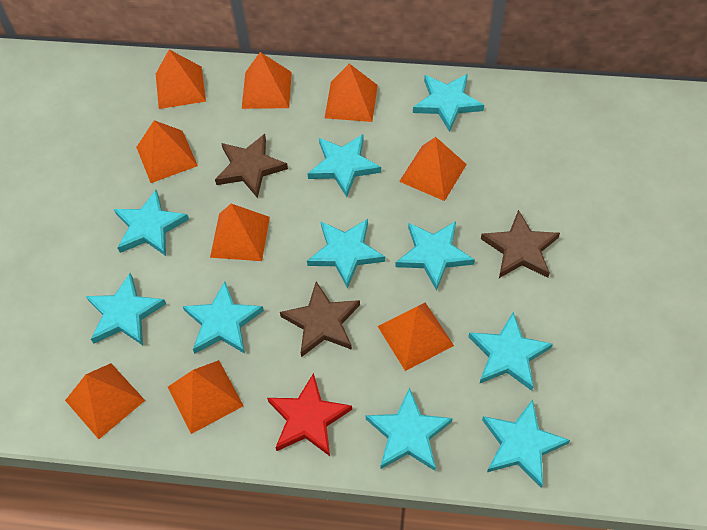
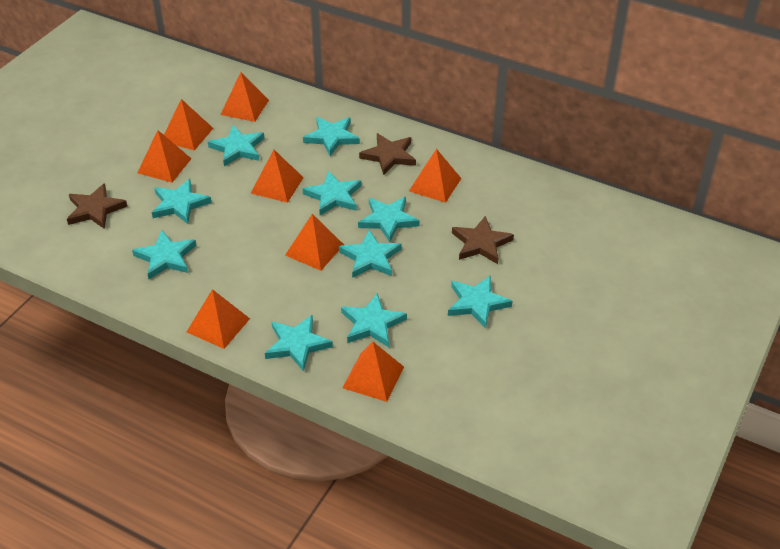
orange pyramid: 9 -> 8
red star: 1 -> 0

